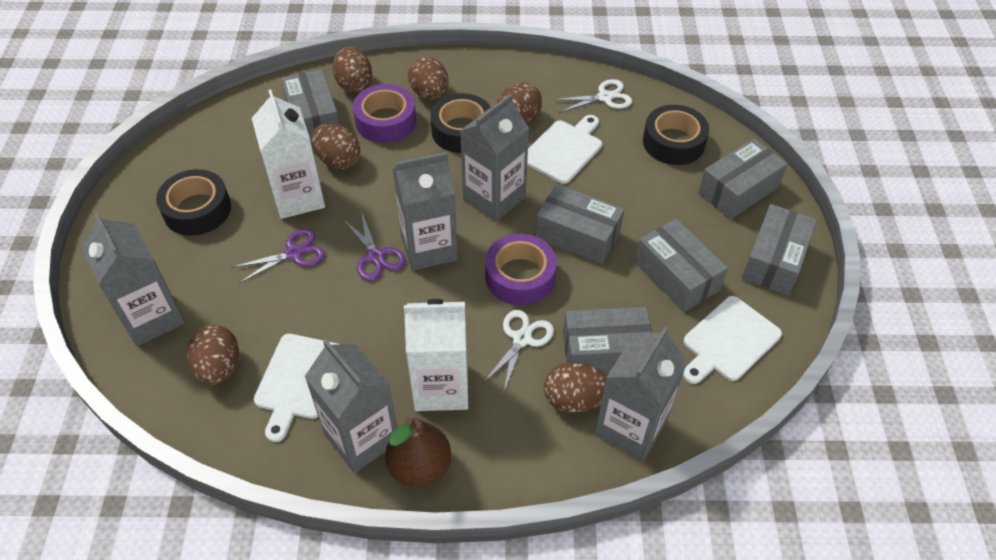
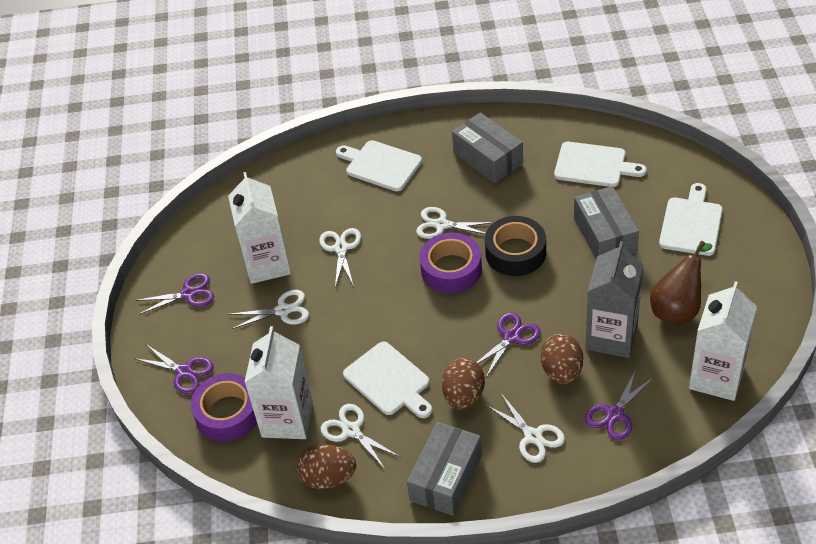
black tape: 3 -> 1
brown egg: 6 -> 3
grey box: 6 -> 3
grey carton: 5 -> 1
purple scissors: 2 -> 4
white carton: 2 -> 3
white cutting board: 3 -> 4
white scissors: 2 -> 5

